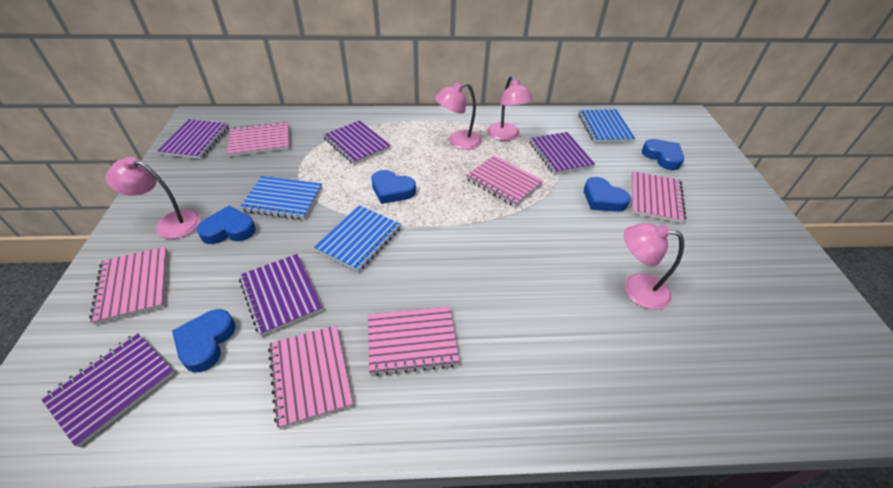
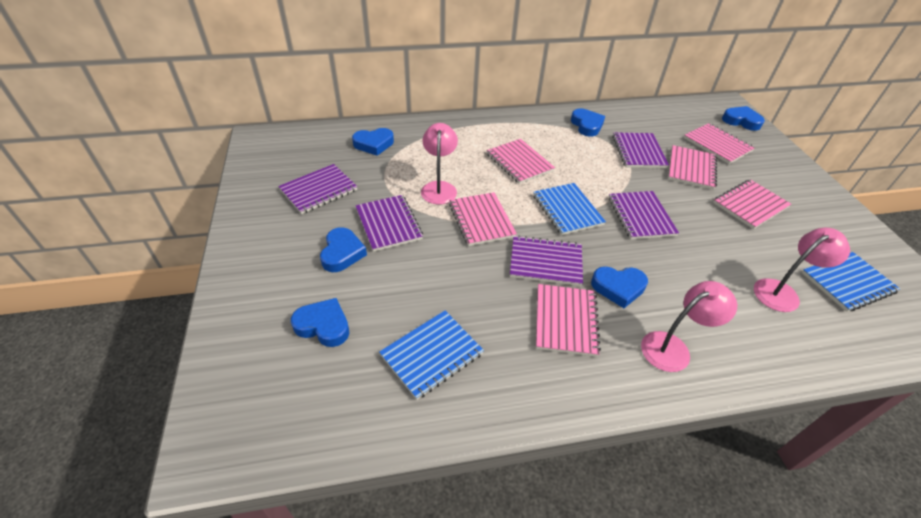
blue heart: 5 -> 6
pink lamp: 4 -> 3

